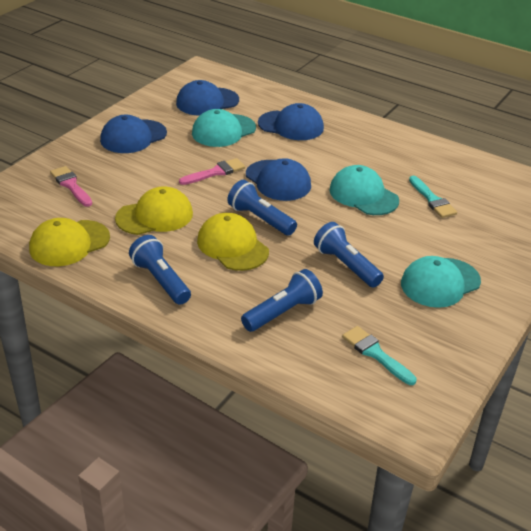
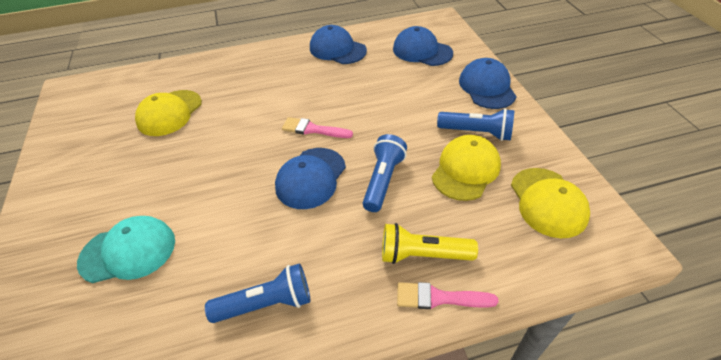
blue flashlight: 4 -> 3
turquoise brush: 2 -> 0
turquoise cap: 3 -> 1
yellow flashlight: 0 -> 1

